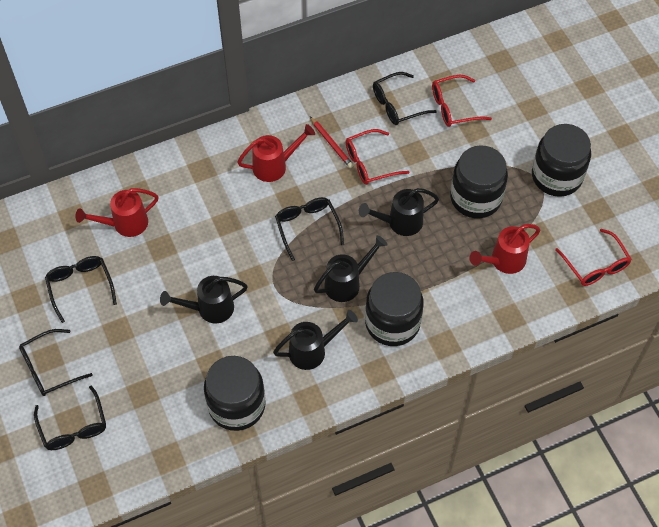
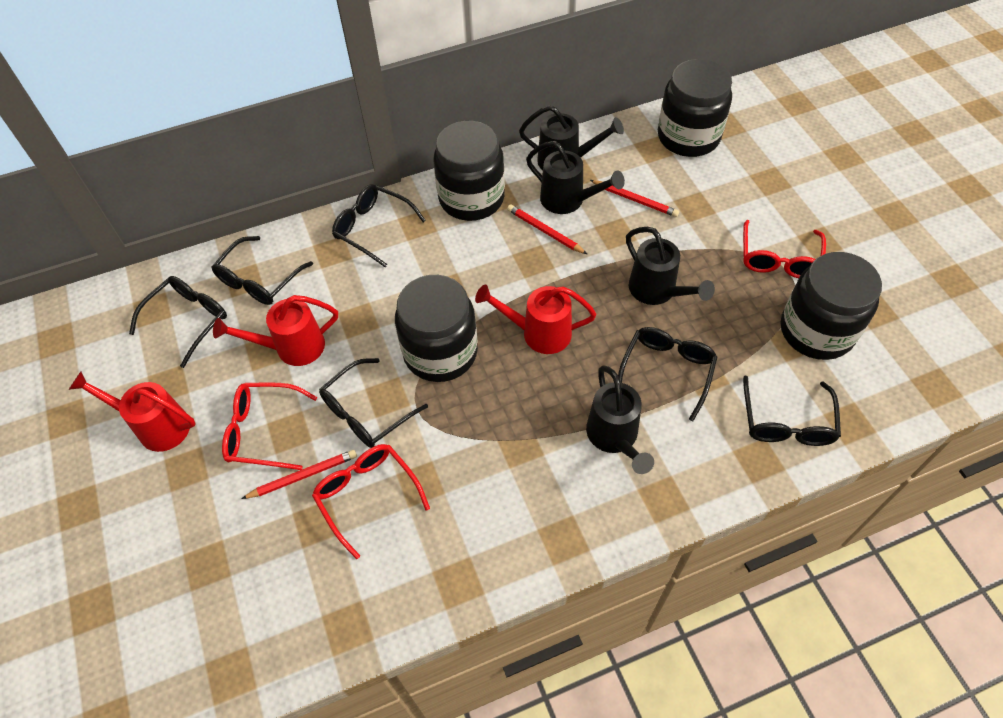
black glasses: 5 -> 6
red pencil: 1 -> 3

